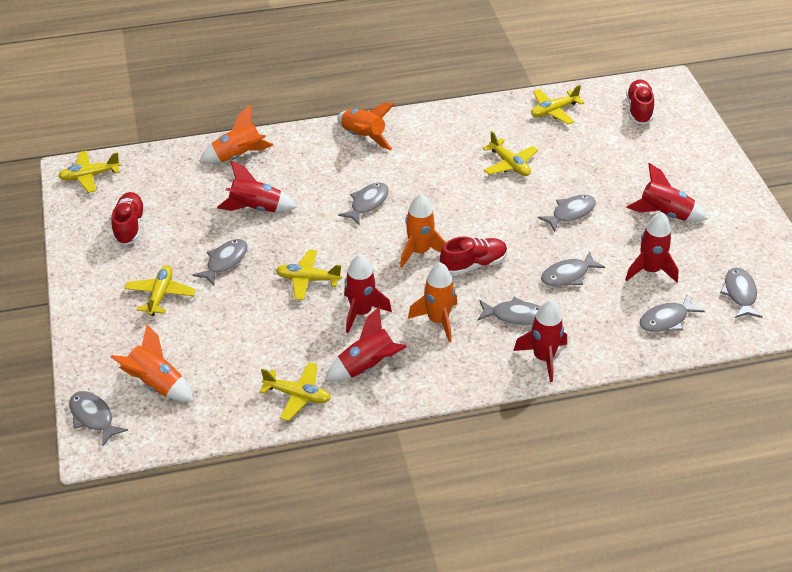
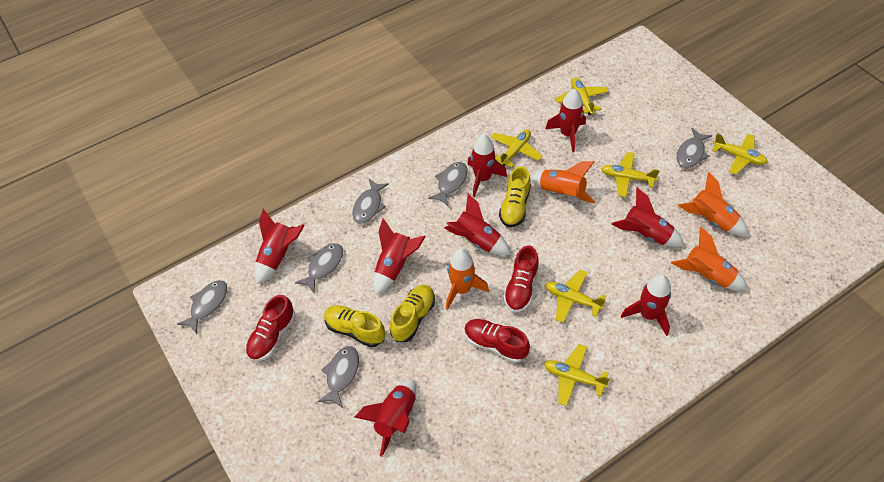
grey fish: 8 -> 6
orange rocket: 5 -> 4
red rocket: 6 -> 8
yellow shoe: 0 -> 3

